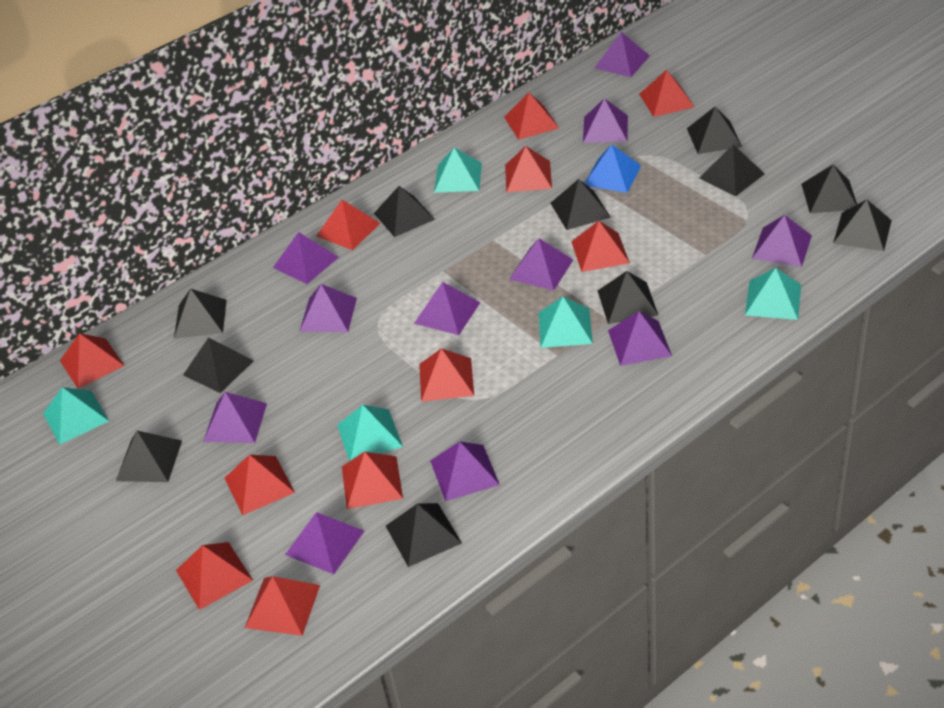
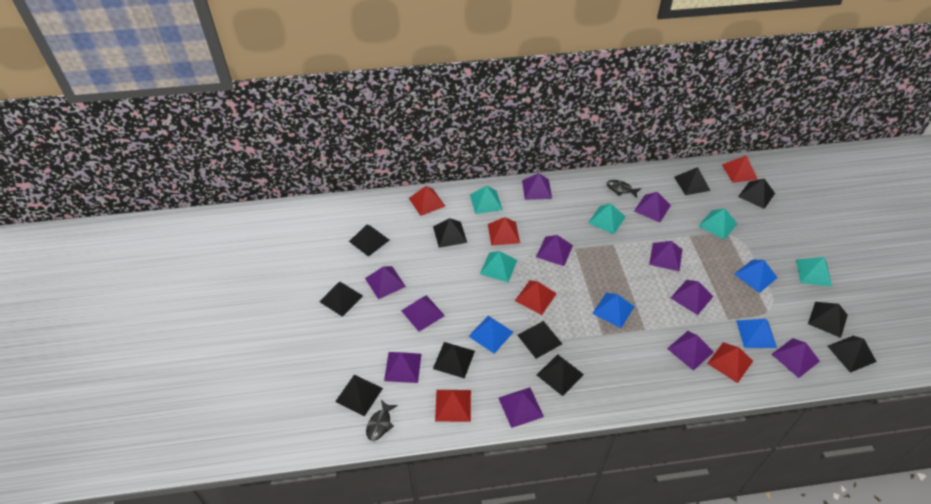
black fish: 0 -> 2
blue pyramid: 1 -> 4
red pyramid: 11 -> 6

